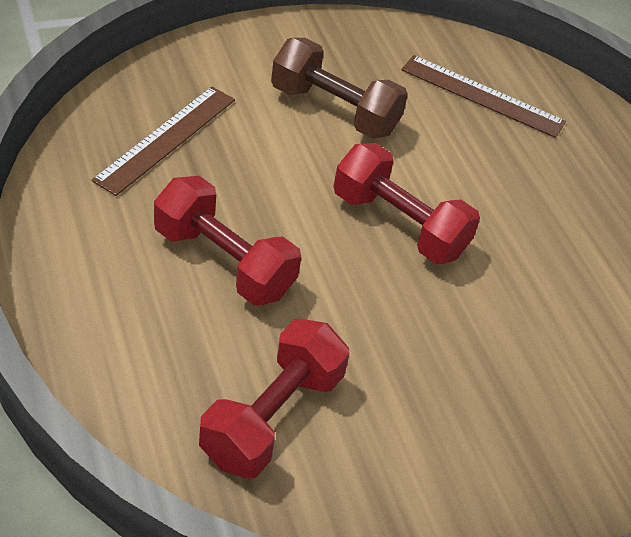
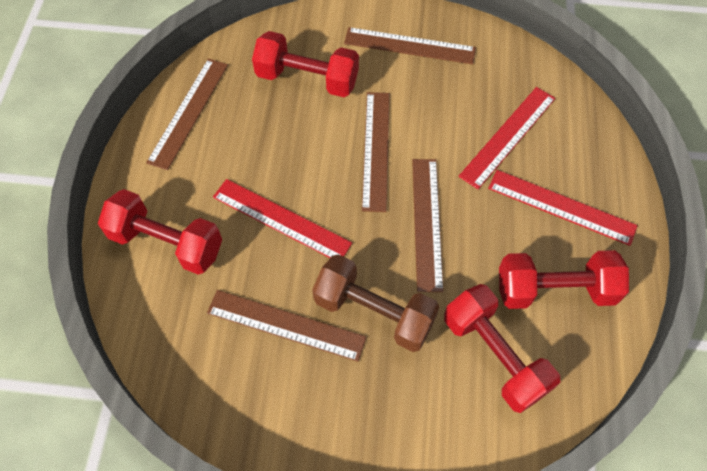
brown ruler: 2 -> 5
red dumbbell: 3 -> 4
red ruler: 0 -> 3

